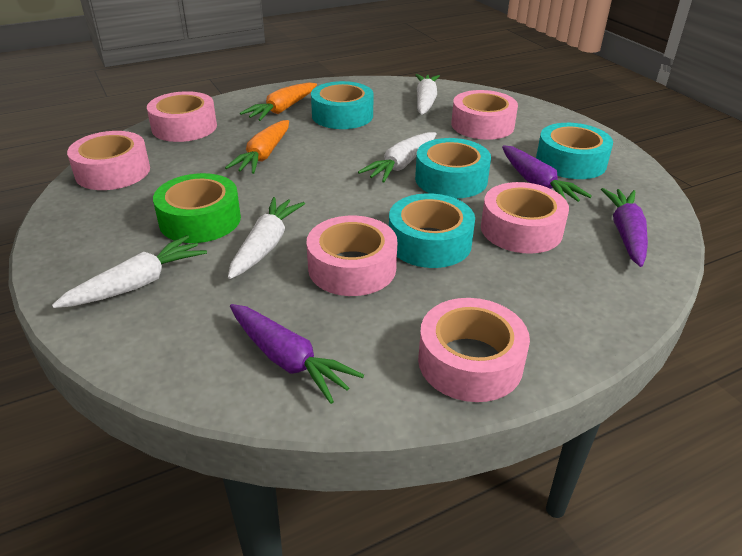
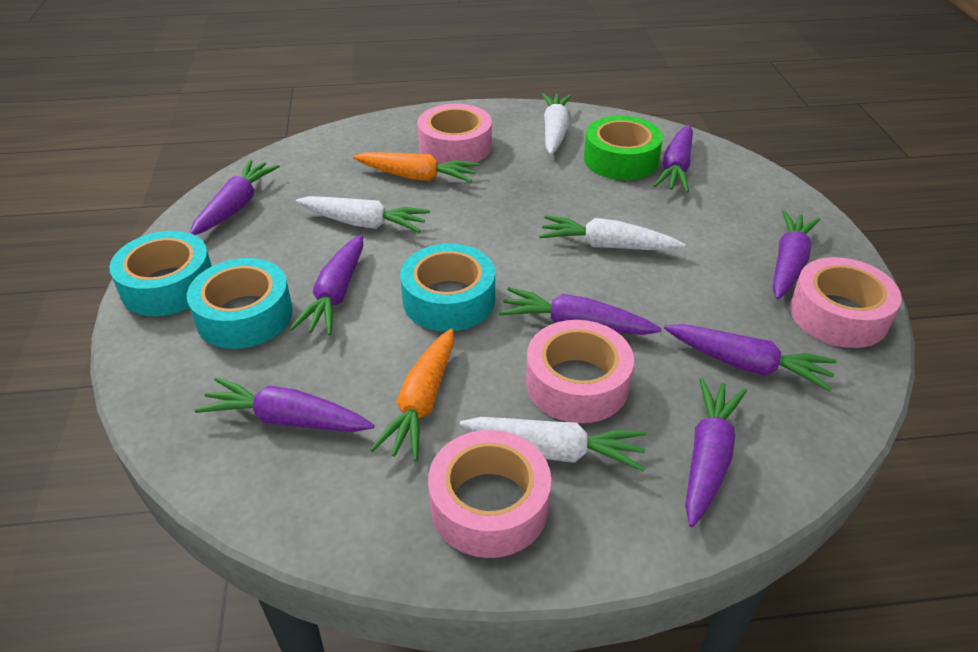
pink tape: 6 -> 4
purple carrot: 3 -> 8
turquoise tape: 4 -> 3

